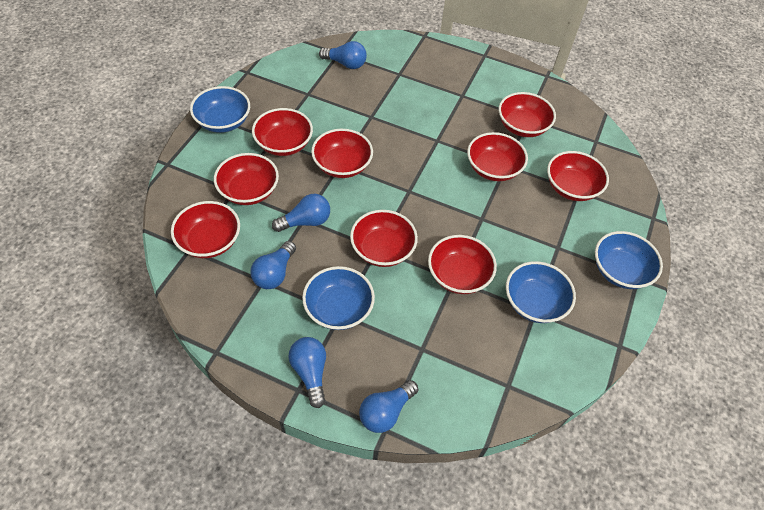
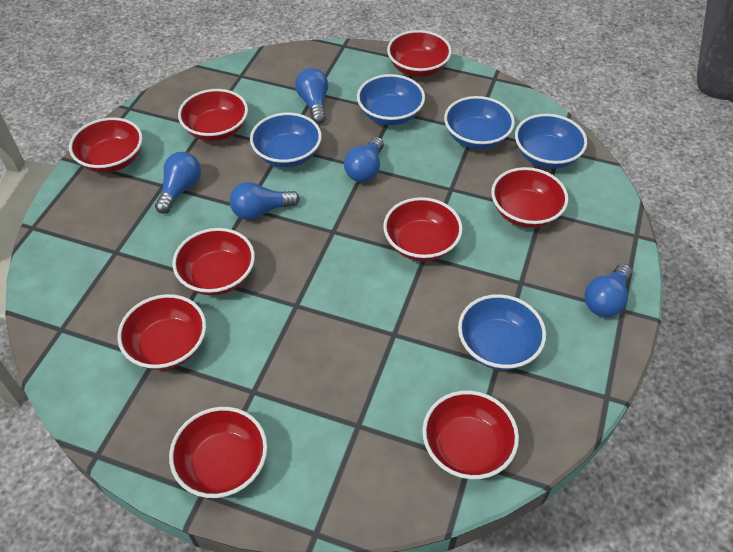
blue bowl: 4 -> 5

